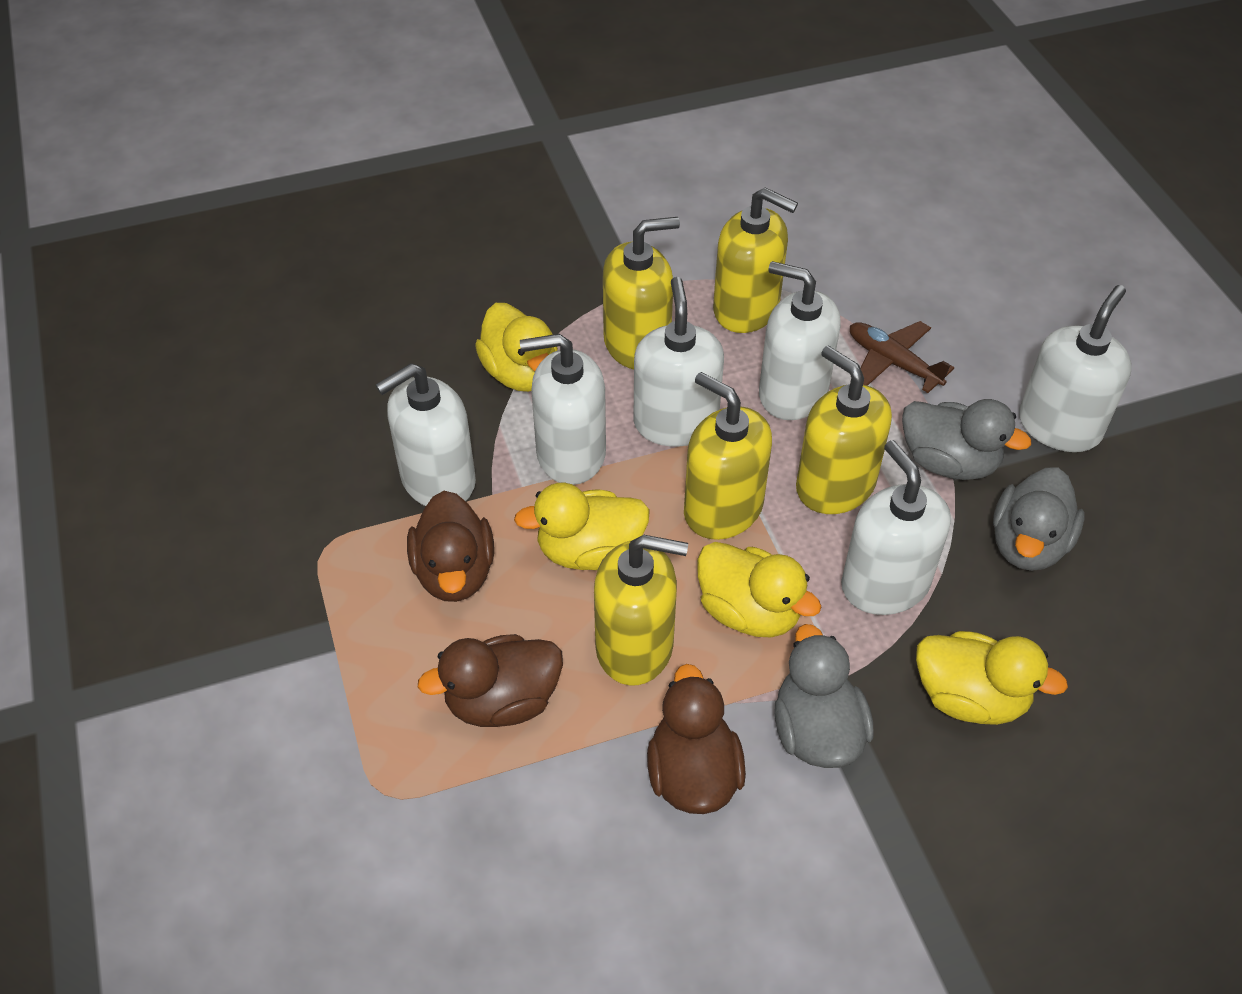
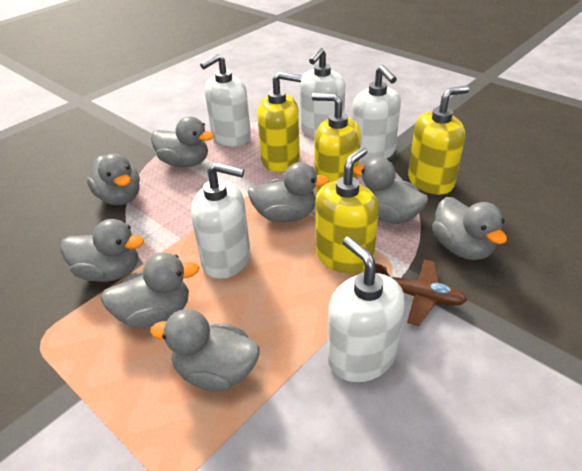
brown duck: 3 -> 0
grey duck: 3 -> 8
white soap dispenser: 6 -> 5
yellow duck: 4 -> 0
yellow soap dispenser: 5 -> 4

